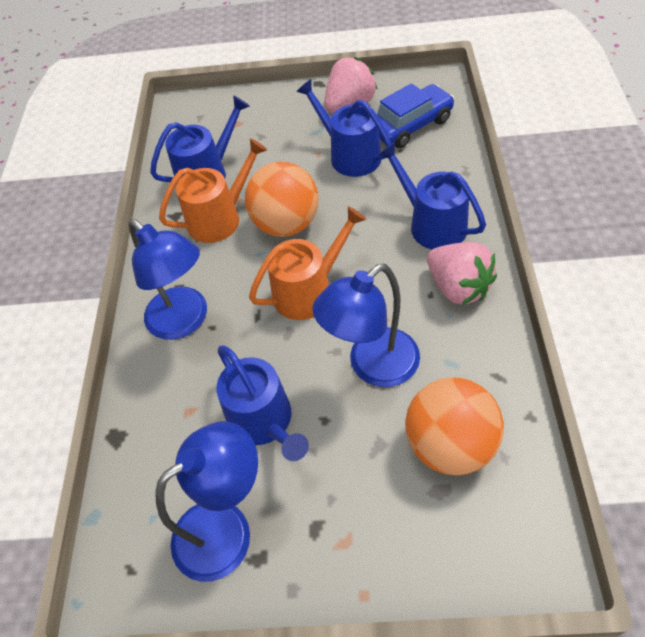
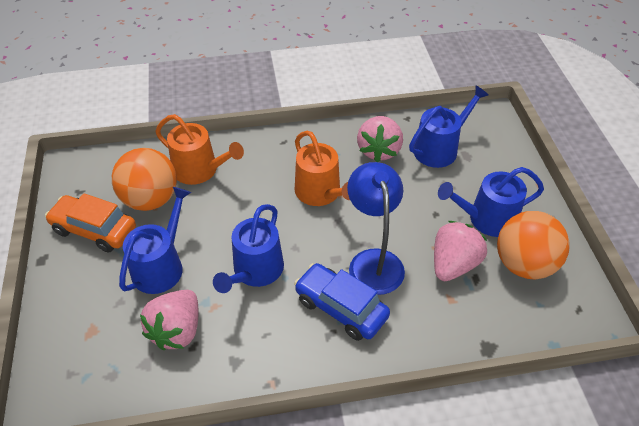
blue lamp: 3 -> 1
orange car: 0 -> 1
pink strawberry: 2 -> 3

